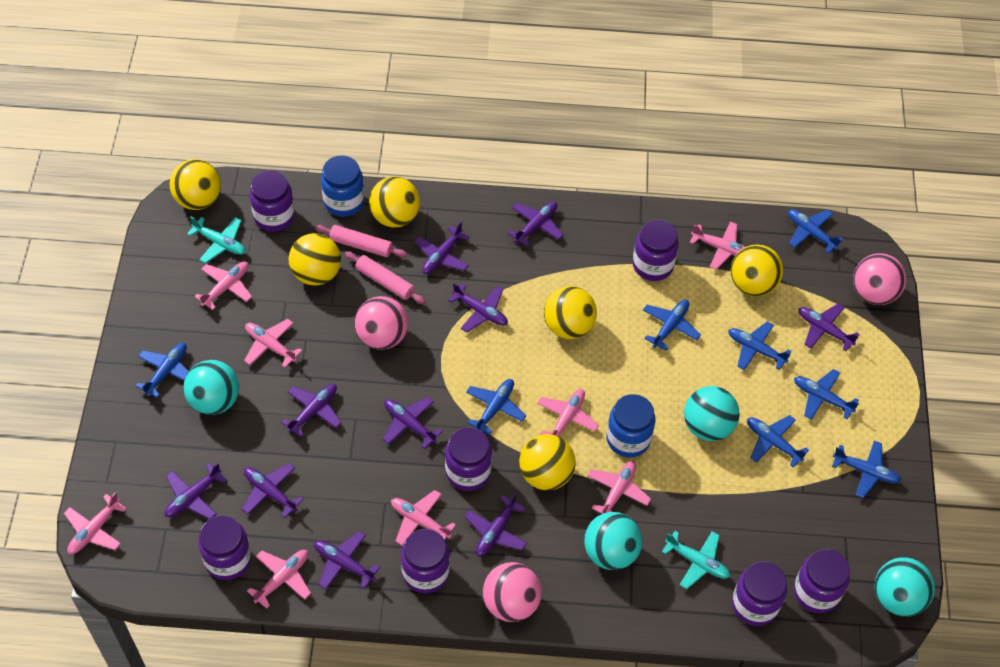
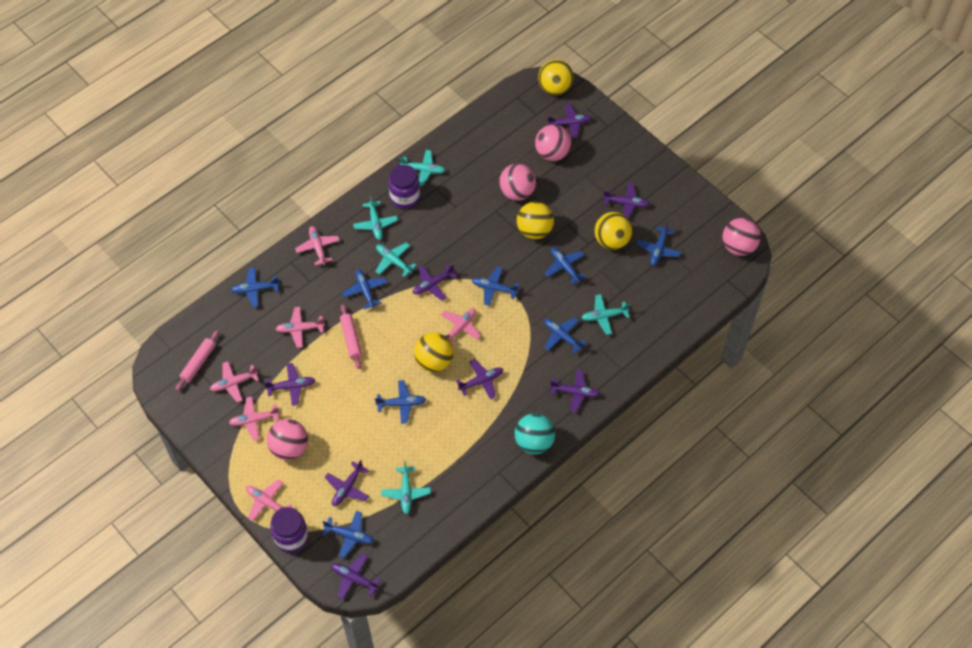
blue jar: 2 -> 0
pink ball: 3 -> 4
pink plane: 8 -> 6
purple jar: 7 -> 2
purple plane: 10 -> 8
turquoise ball: 4 -> 1
turquoise plane: 2 -> 5
yellow ball: 6 -> 4

